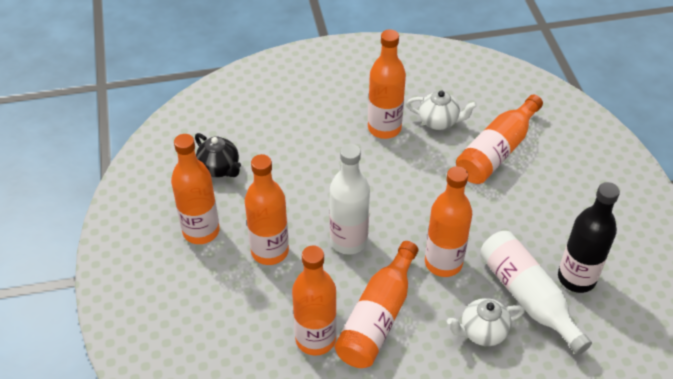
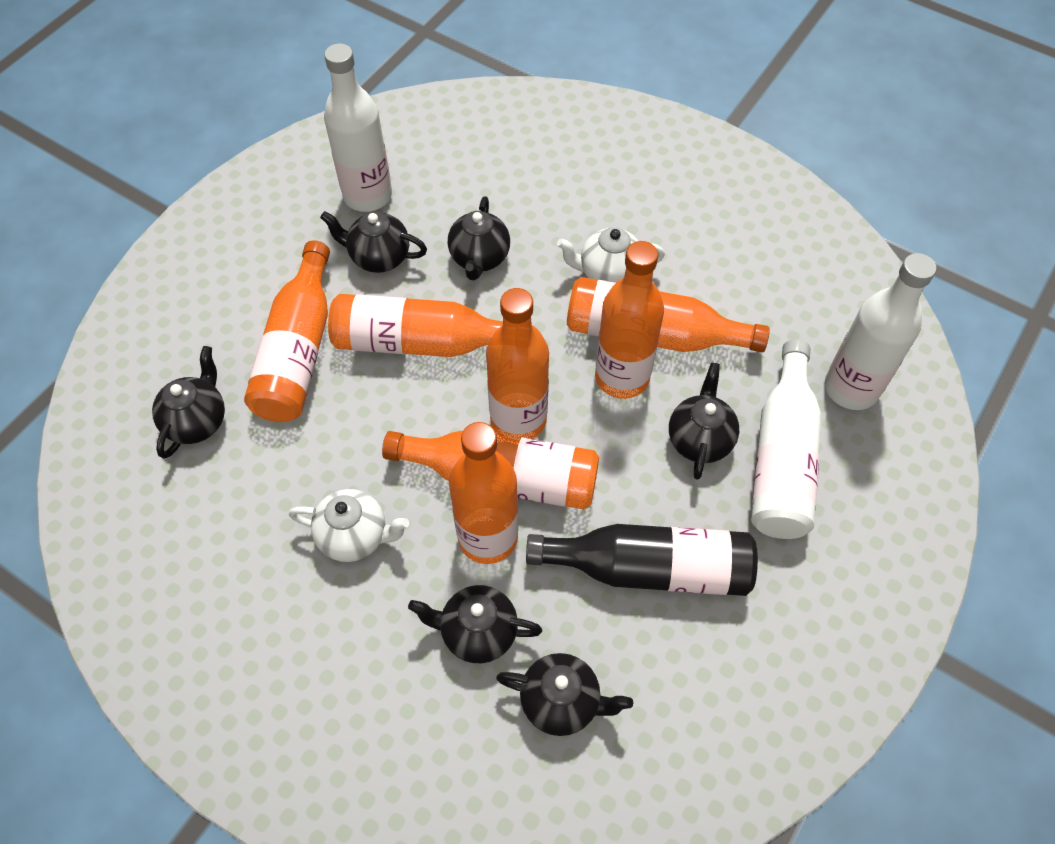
black teapot: 1 -> 6
white bottle: 2 -> 3

